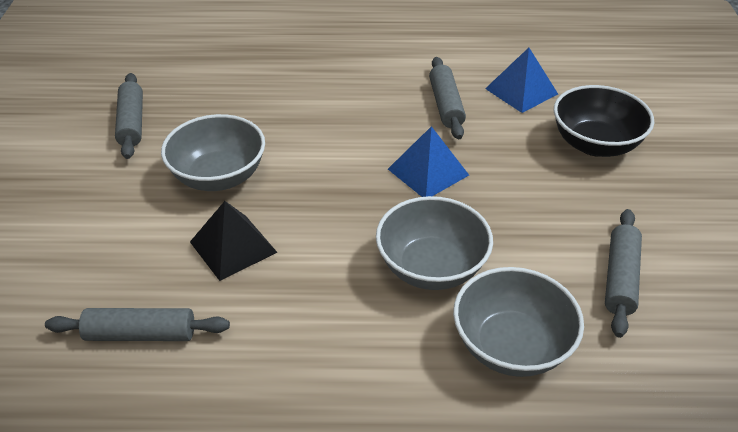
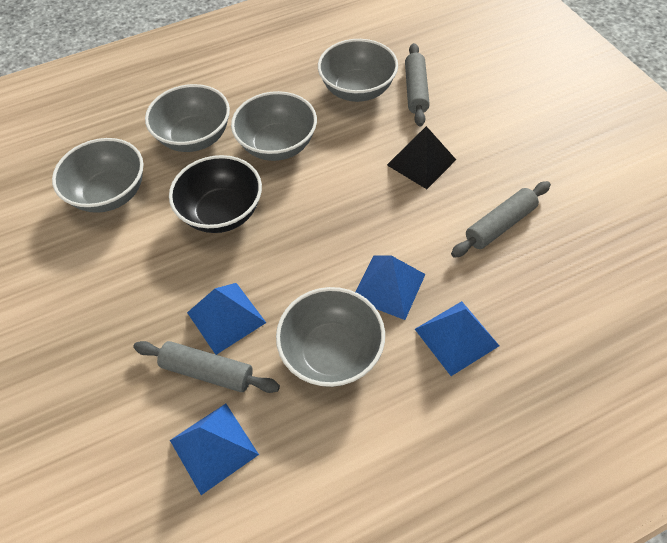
blue pyramid: 2 -> 4
grey bowl: 3 -> 5
grey rolling pin: 4 -> 3

